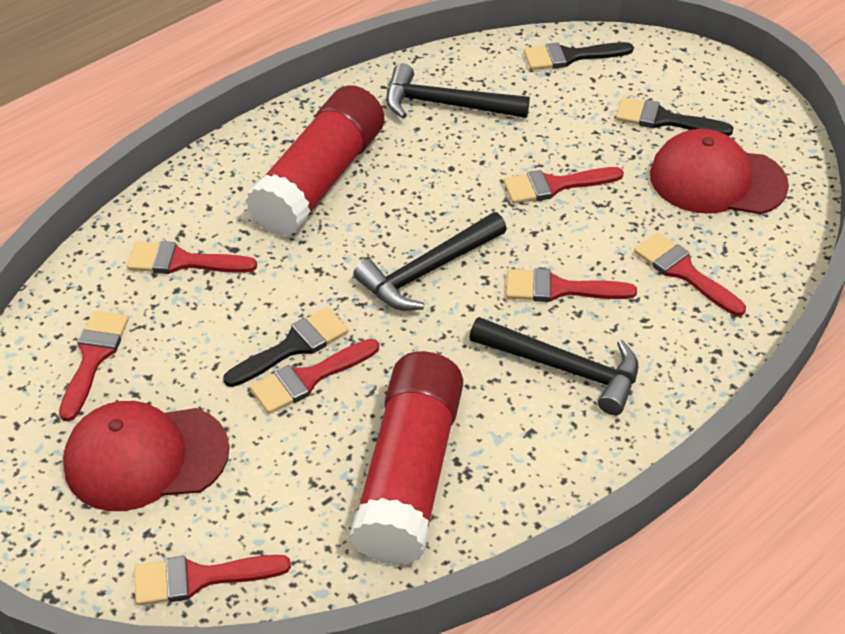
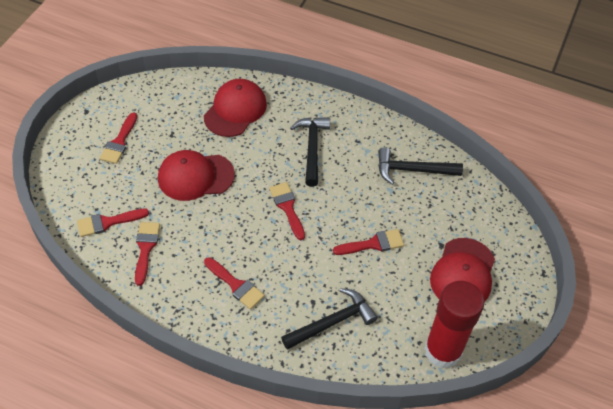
black brush: 3 -> 0
red brush: 7 -> 6
red cap: 2 -> 3
red glue stick: 2 -> 1

